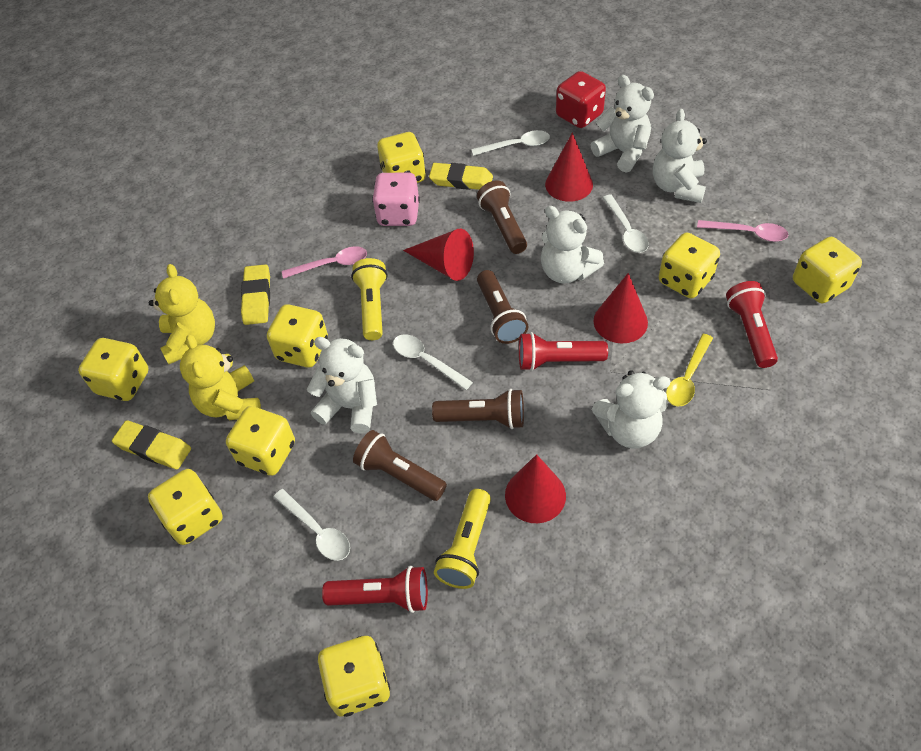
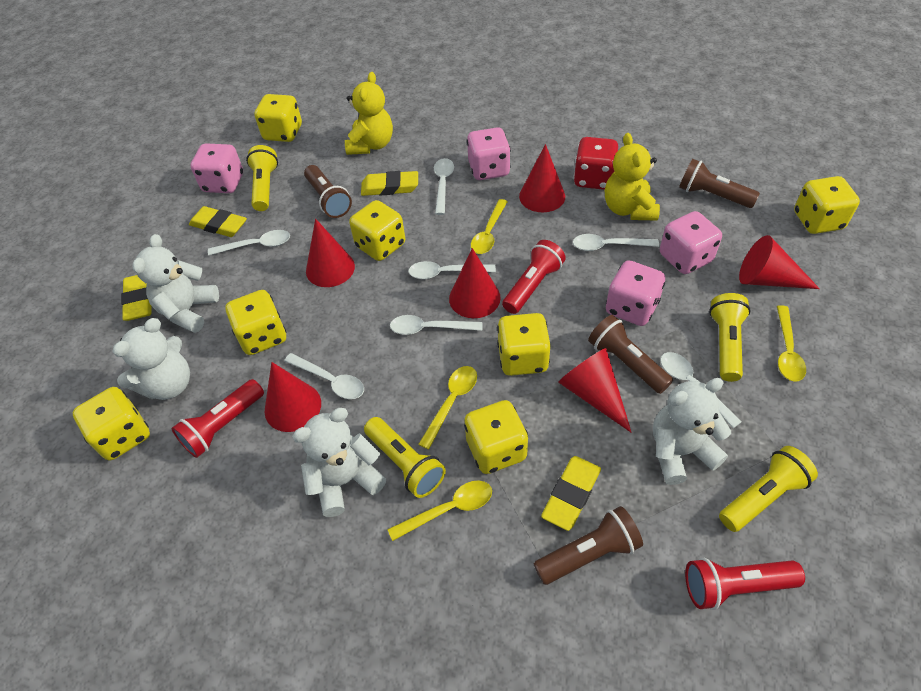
pink dice: 1 -> 4
pink spoon: 2 -> 0
red cone: 4 -> 6
white spoon: 4 -> 7
white teddy bear: 5 -> 4
yellow dice: 8 -> 7
yellow eraser: 3 -> 4
yellow flashlight: 2 -> 4
yellow spoon: 1 -> 4

